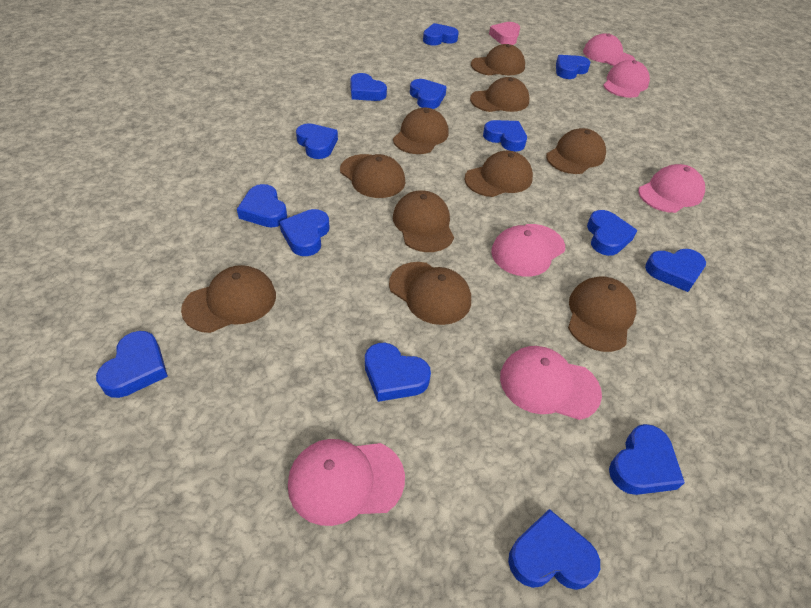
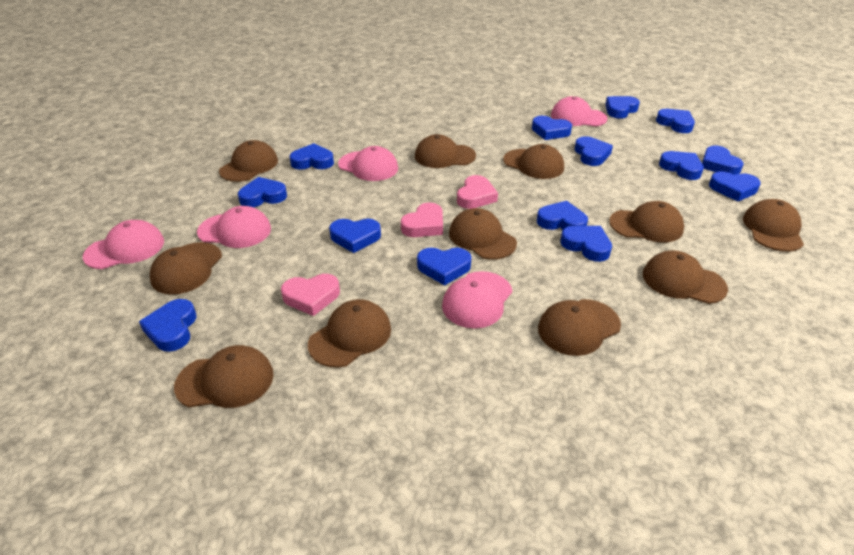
brown cap: 10 -> 11
pink cap: 6 -> 5
pink heart: 1 -> 3

